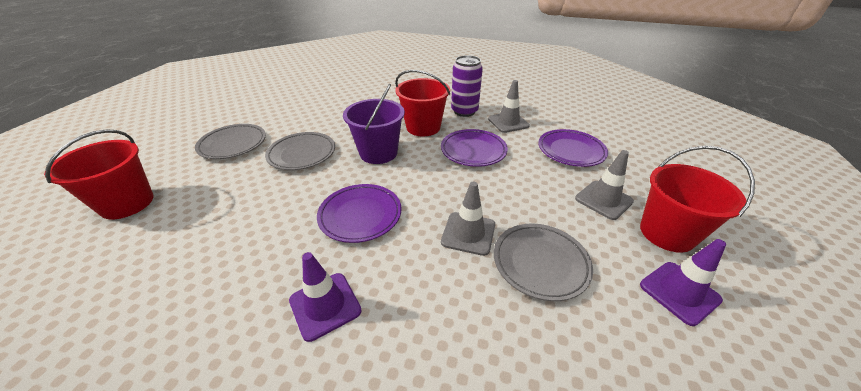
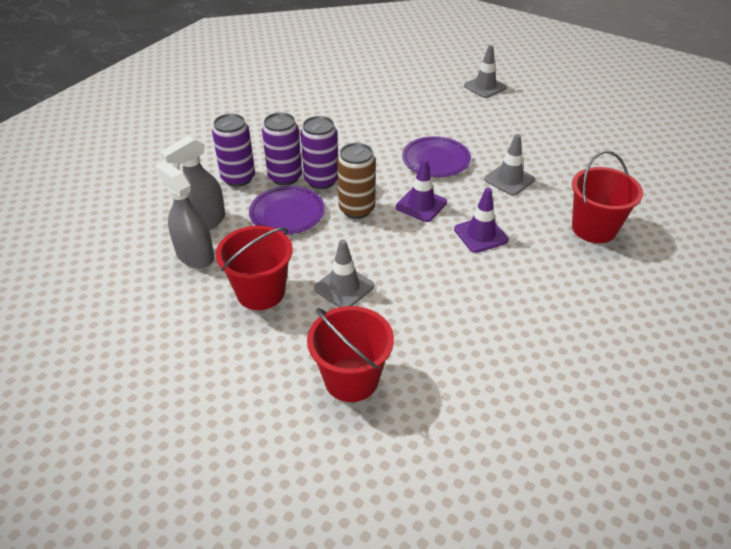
brown can: 0 -> 1
grey plate: 3 -> 0
grey spray bottle: 0 -> 2
purple bucket: 1 -> 0
purple can: 1 -> 3
purple plate: 3 -> 2

